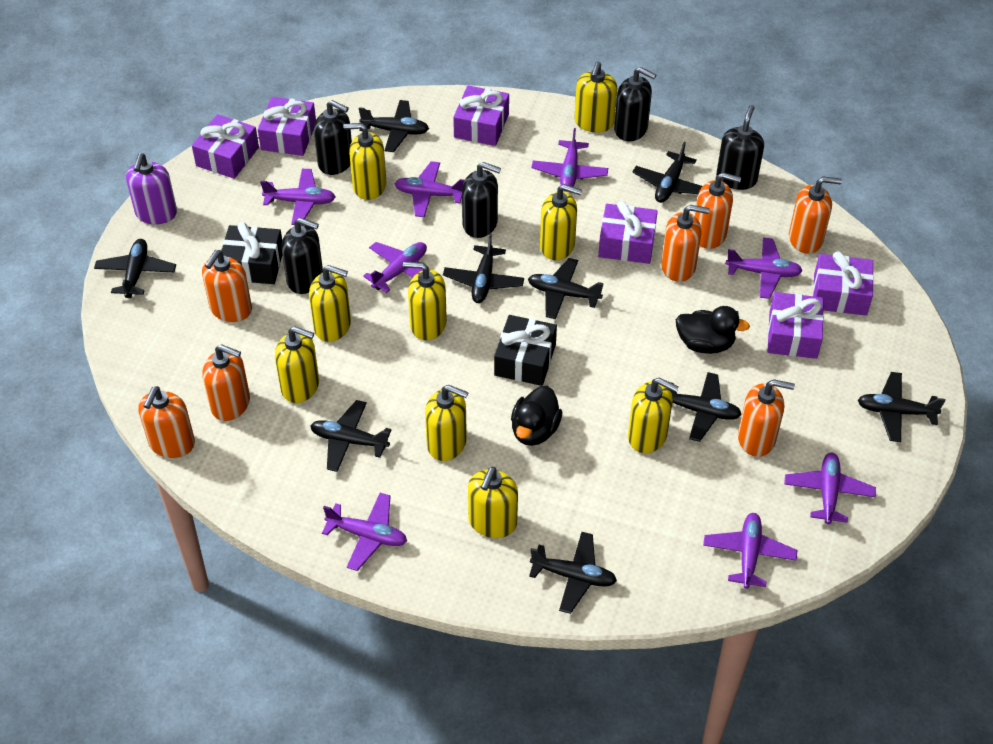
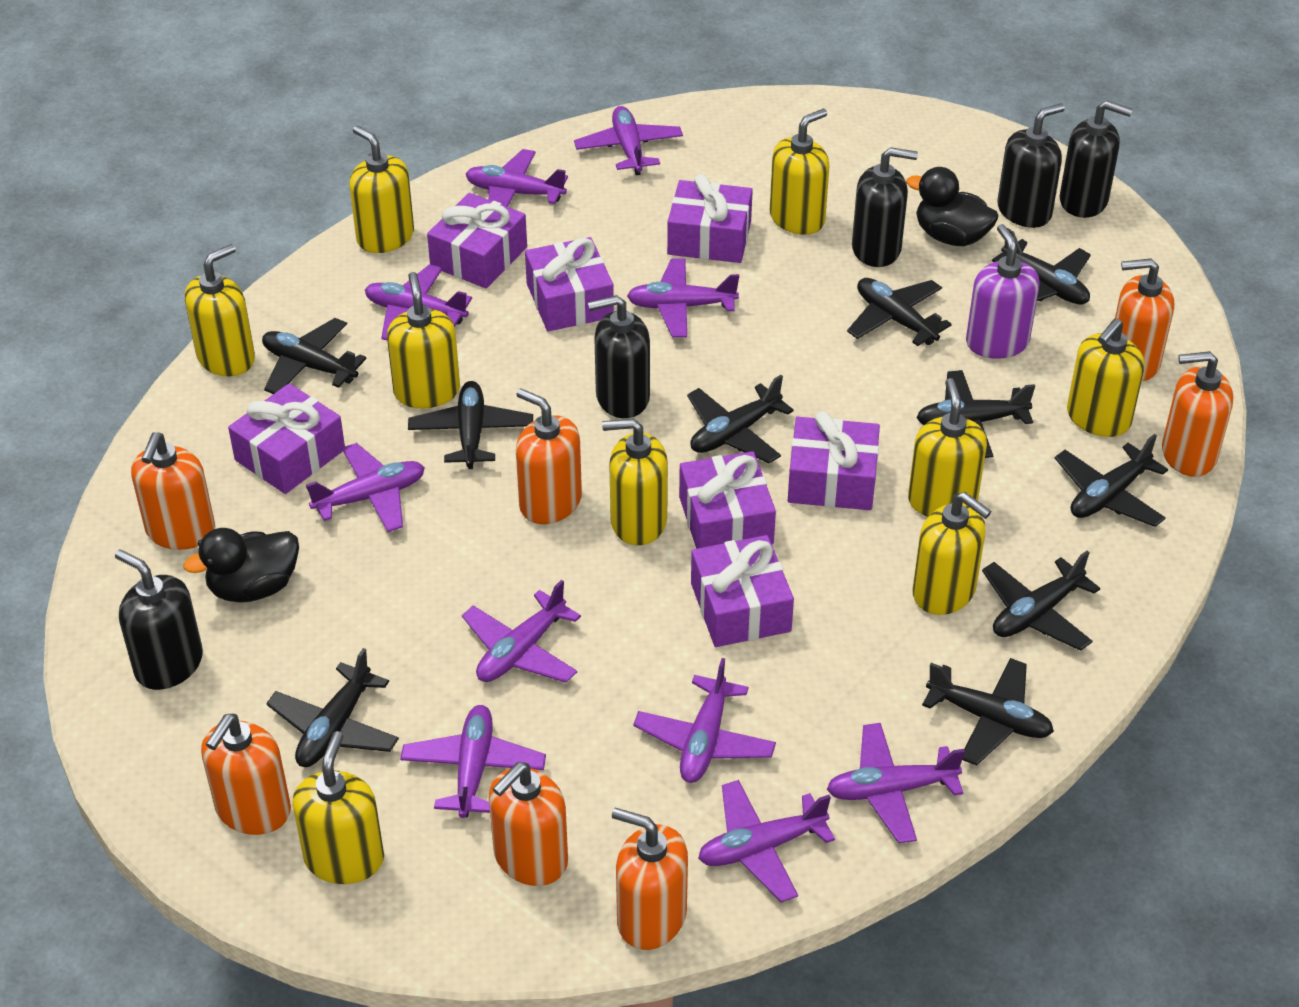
black gift: 2 -> 0
black plane: 9 -> 10
purple gift: 6 -> 7
purple plane: 8 -> 10

